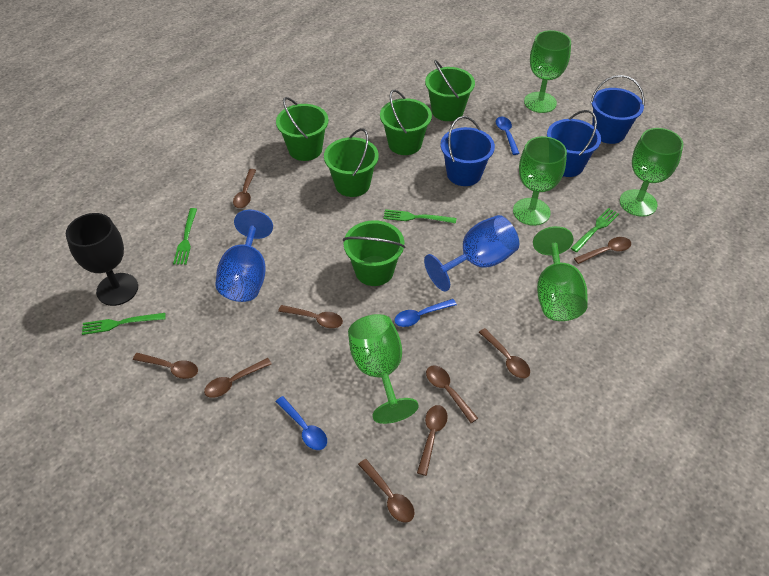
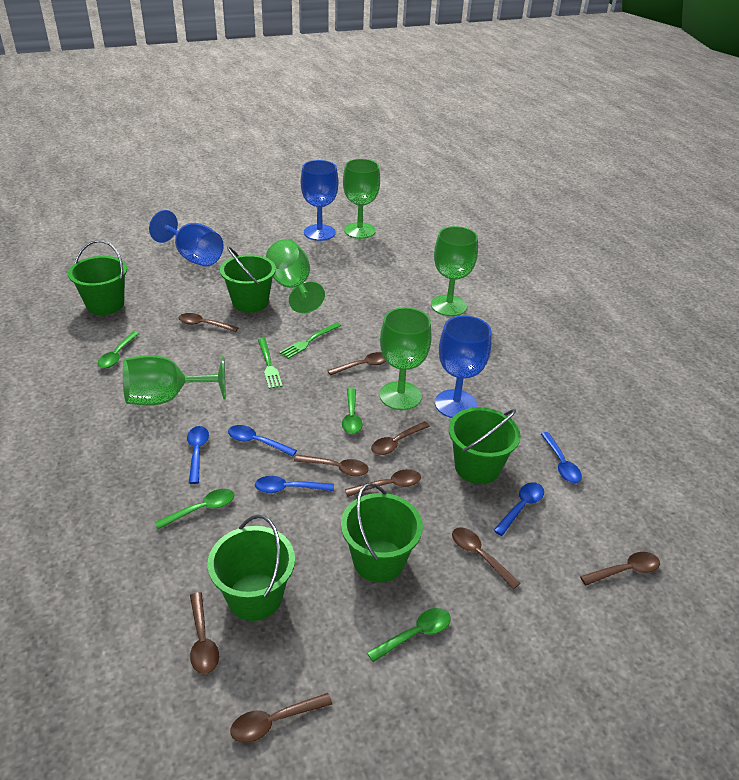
black goblet: 1 -> 0
blue bucket: 3 -> 0
blue goblet: 2 -> 3
blue spoon: 3 -> 5
green fork: 4 -> 2
green spoon: 0 -> 4

